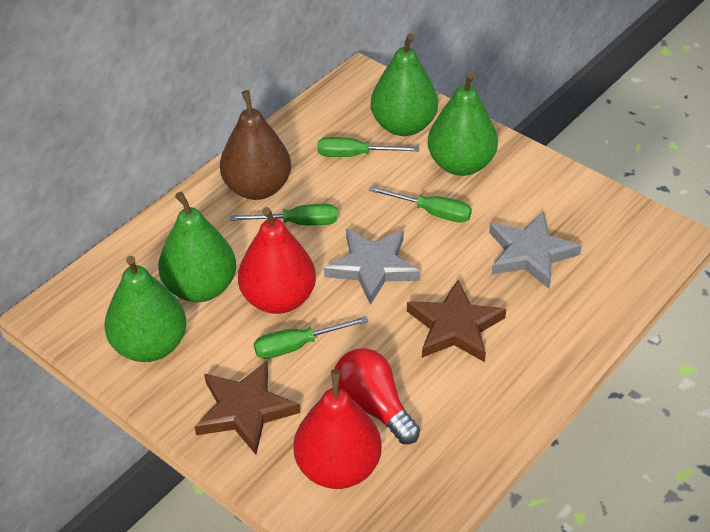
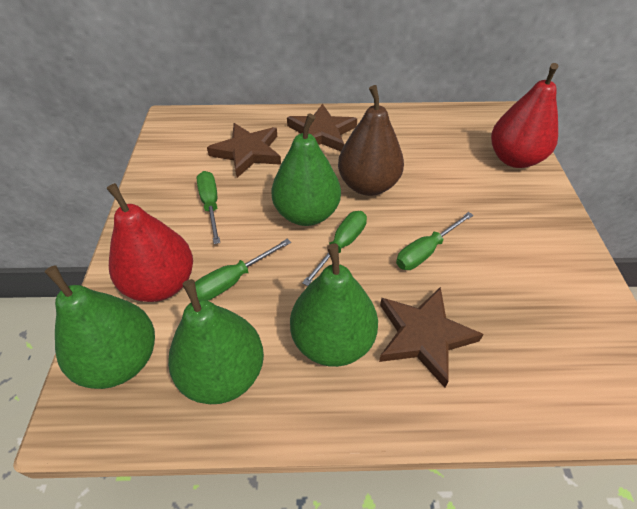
brown star: 2 -> 3
grey star: 2 -> 0
red light bulb: 1 -> 0

